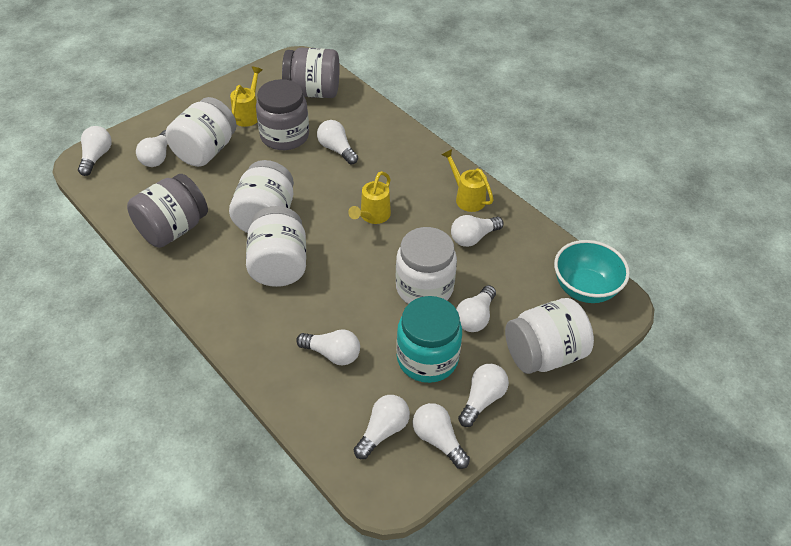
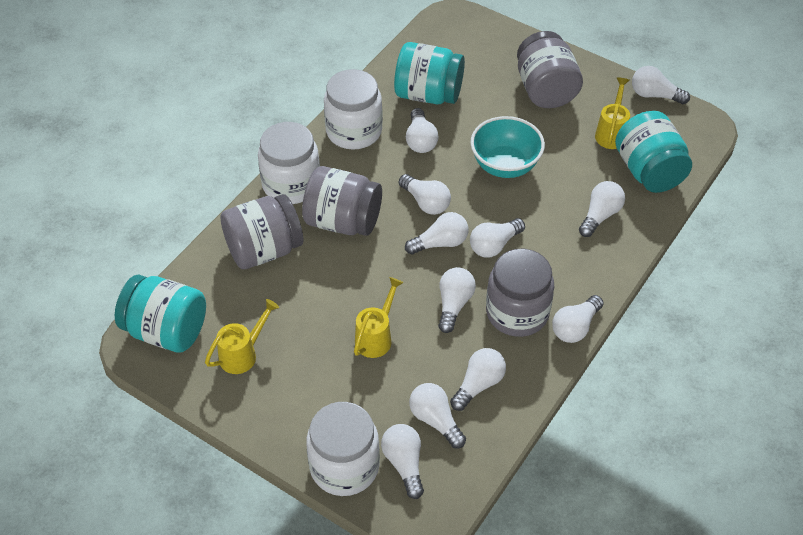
grey jar: 3 -> 4
turquoise jar: 1 -> 3
white jar: 5 -> 3
white light bulb: 9 -> 11

